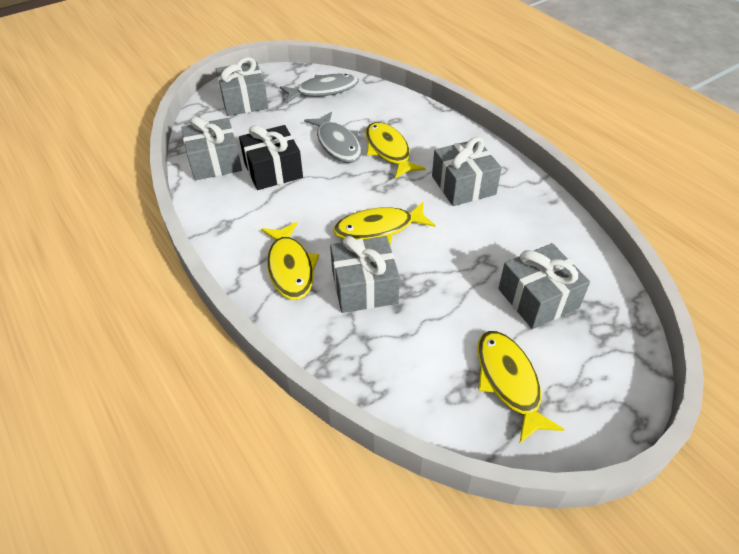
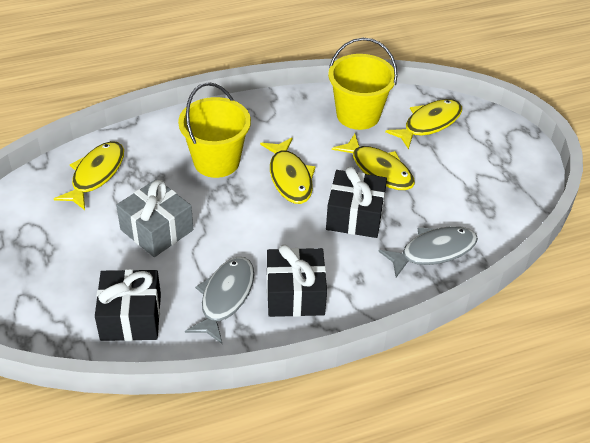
black gift: 1 -> 3
grey gift: 5 -> 1
yellow bucket: 0 -> 2

